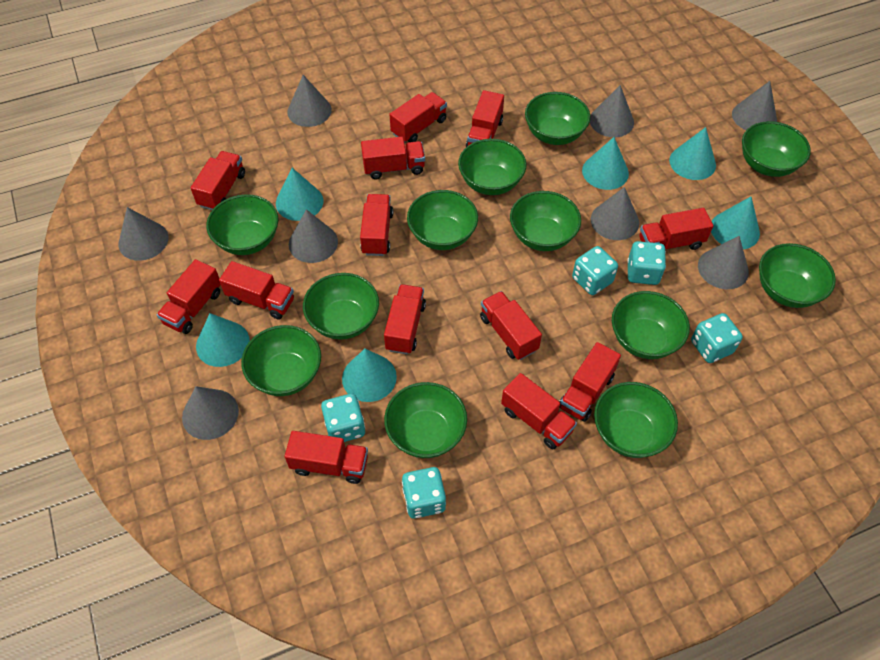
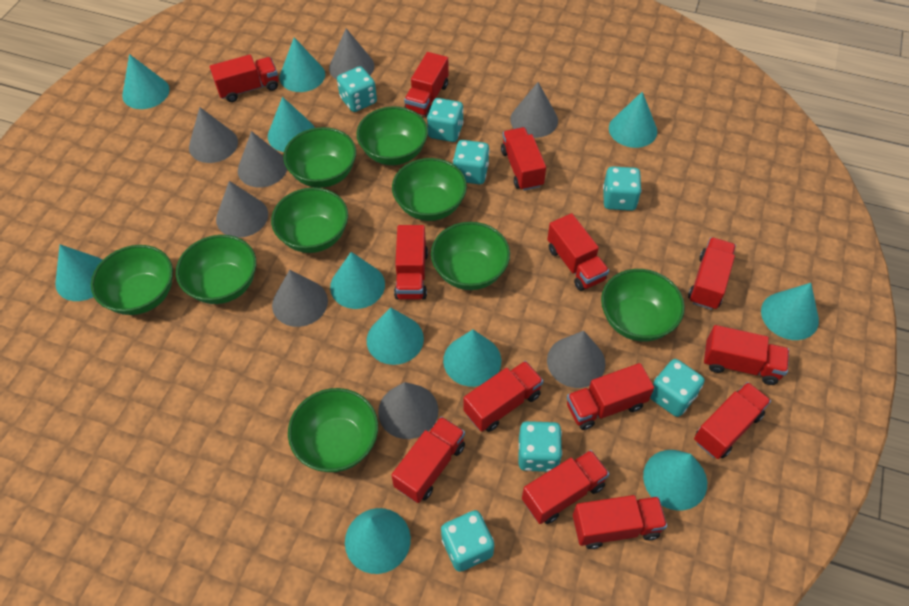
green bowl: 12 -> 9
turquoise cone: 6 -> 11
turquoise dice: 5 -> 7

